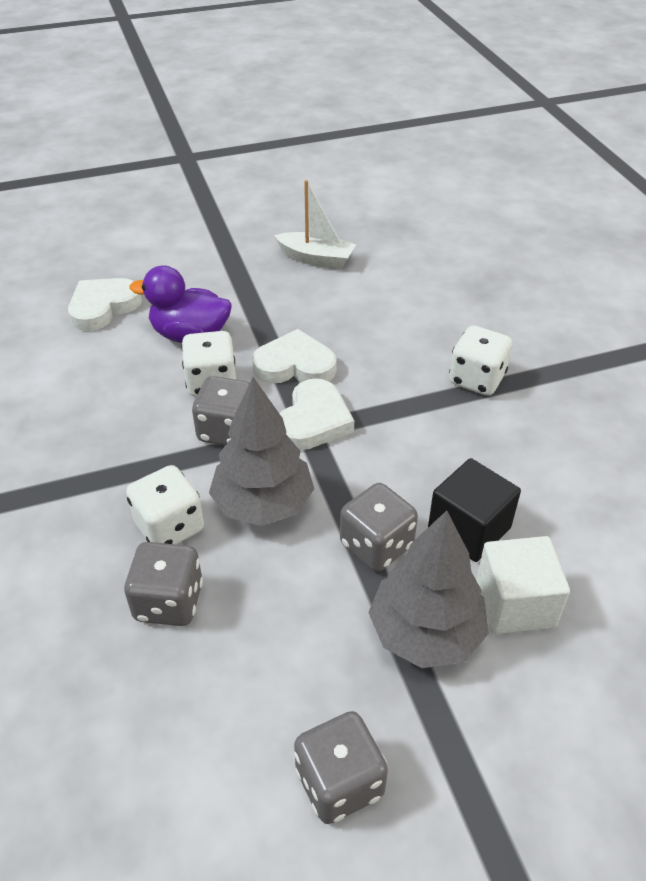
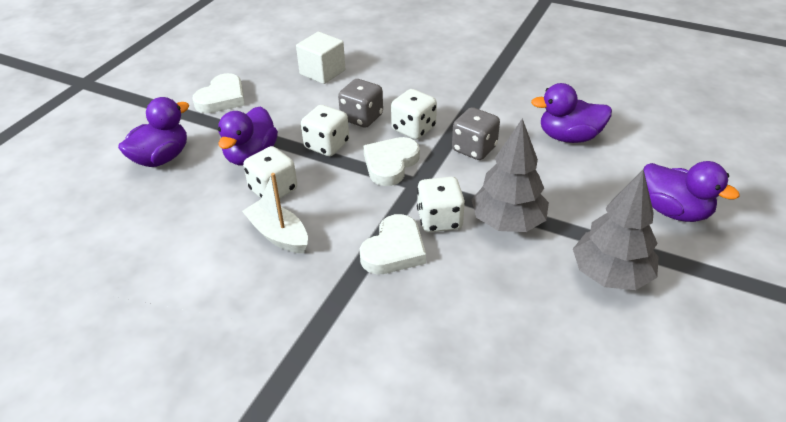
black cube: 1 -> 0
grey dice: 4 -> 2
purple duck: 1 -> 4
white dice: 3 -> 4

